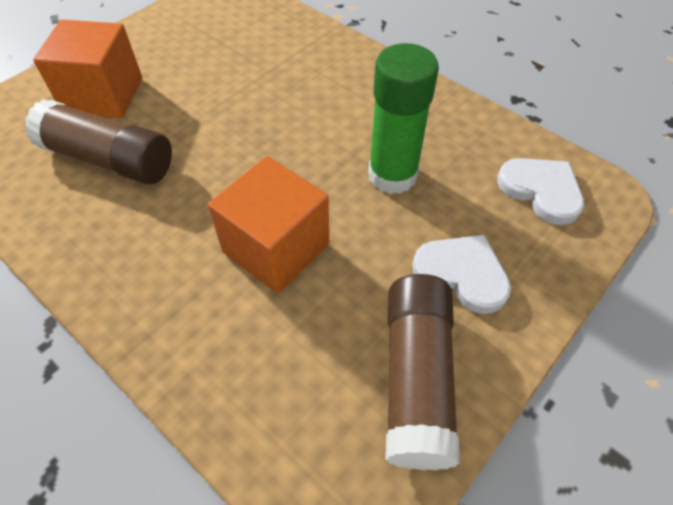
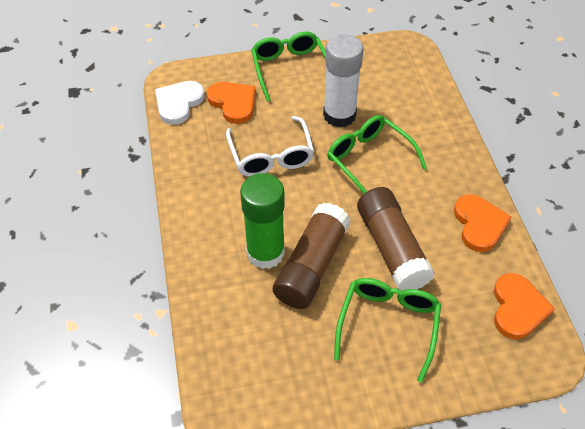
green glasses: 0 -> 3
orange cube: 2 -> 0
orange heart: 0 -> 3
white glasses: 0 -> 1
white glue stick: 0 -> 1
white heart: 2 -> 1

